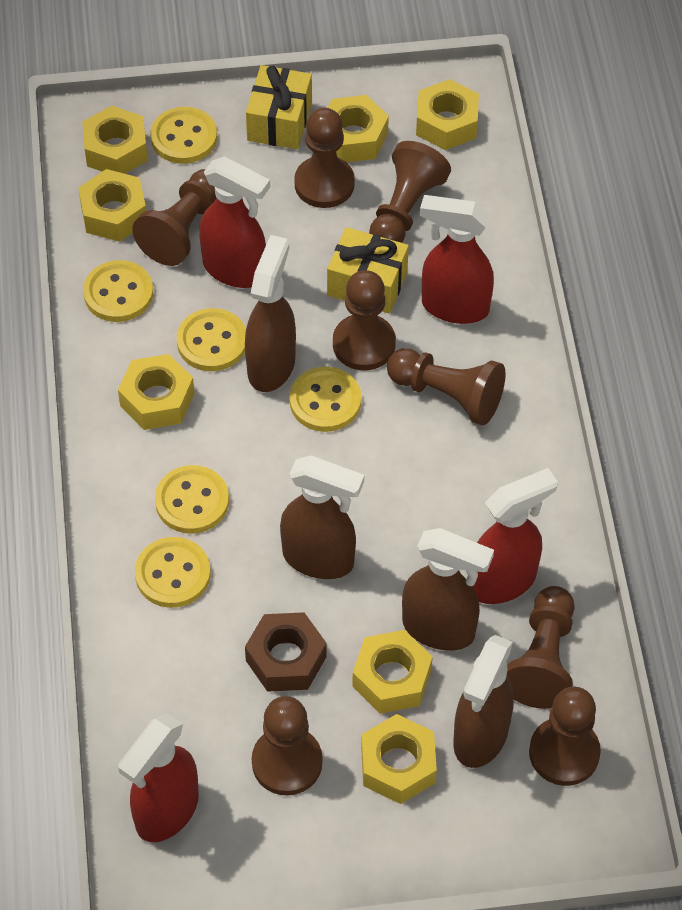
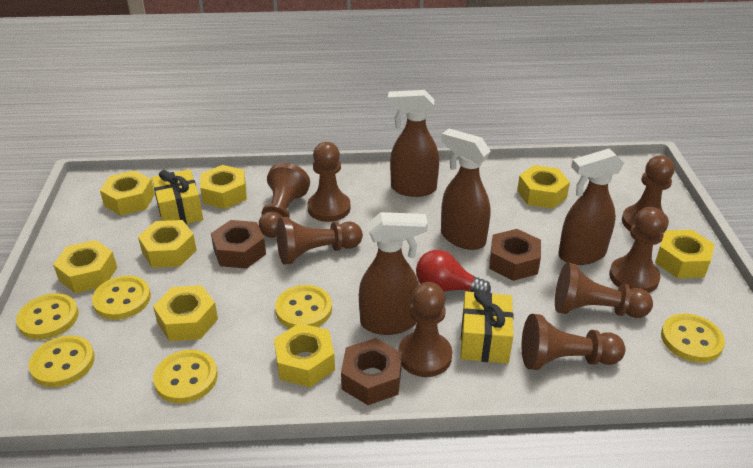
brown nut: 1 -> 3
red light bulb: 0 -> 1
red spray bottle: 4 -> 0
yellow nut: 7 -> 8

